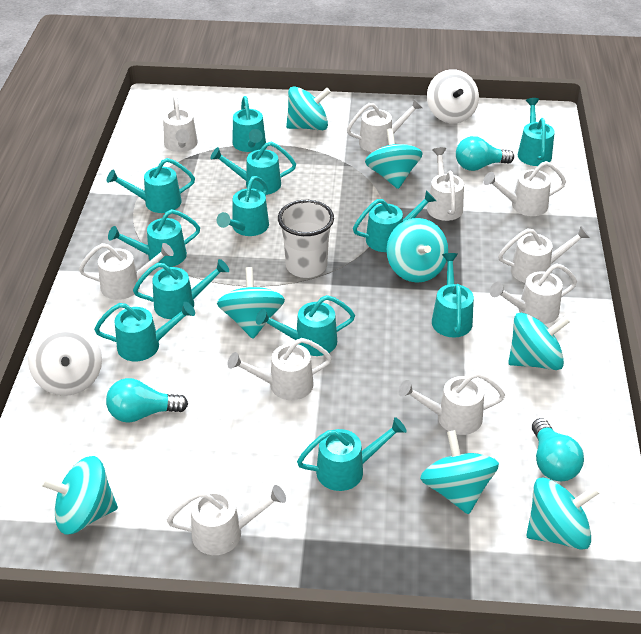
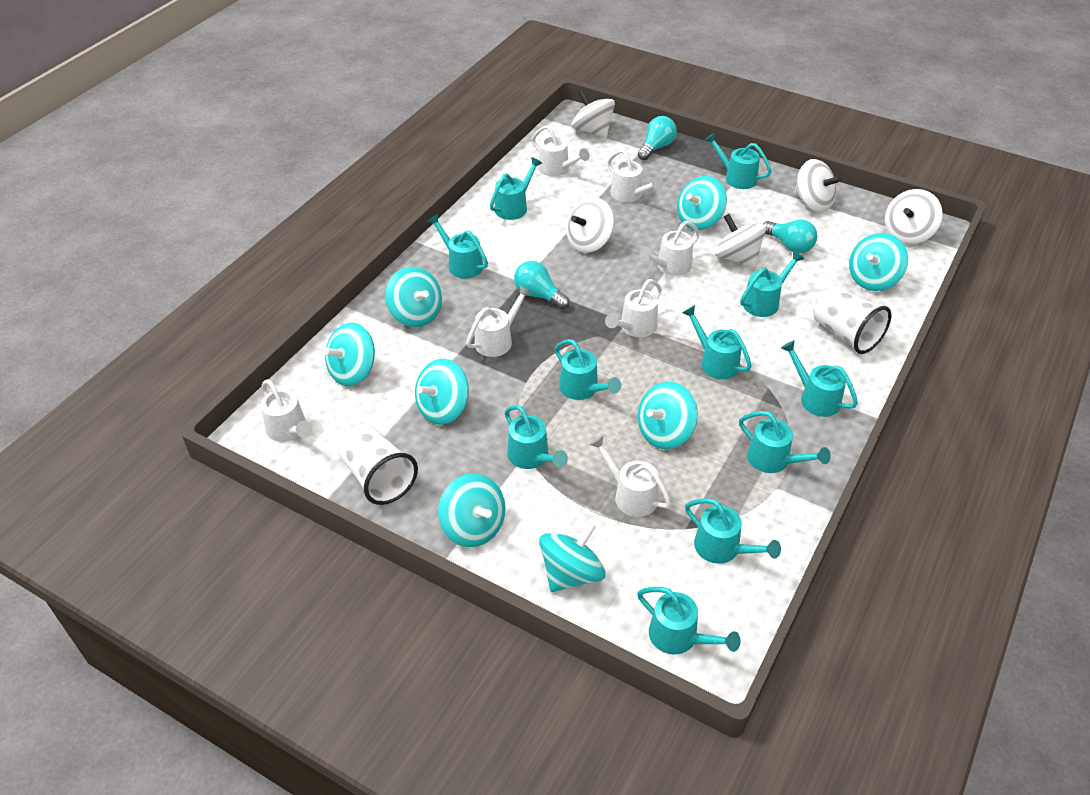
turquoise watering can: 12 -> 11
white cup: 1 -> 2
white spinning top: 2 -> 5
white watering can: 10 -> 7

